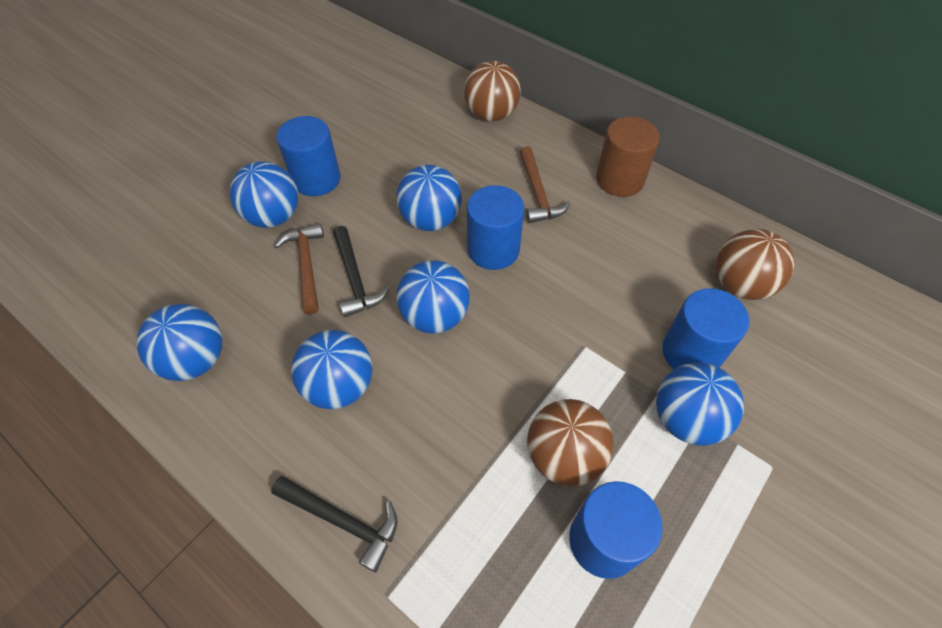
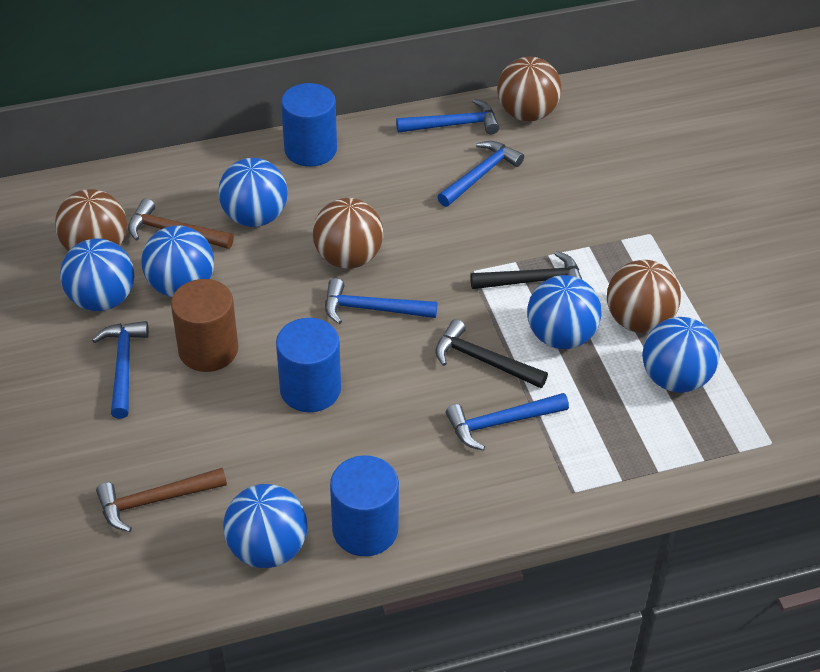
blue cylinder: 4 -> 3
blue hammer: 0 -> 5
brown ball: 3 -> 4

